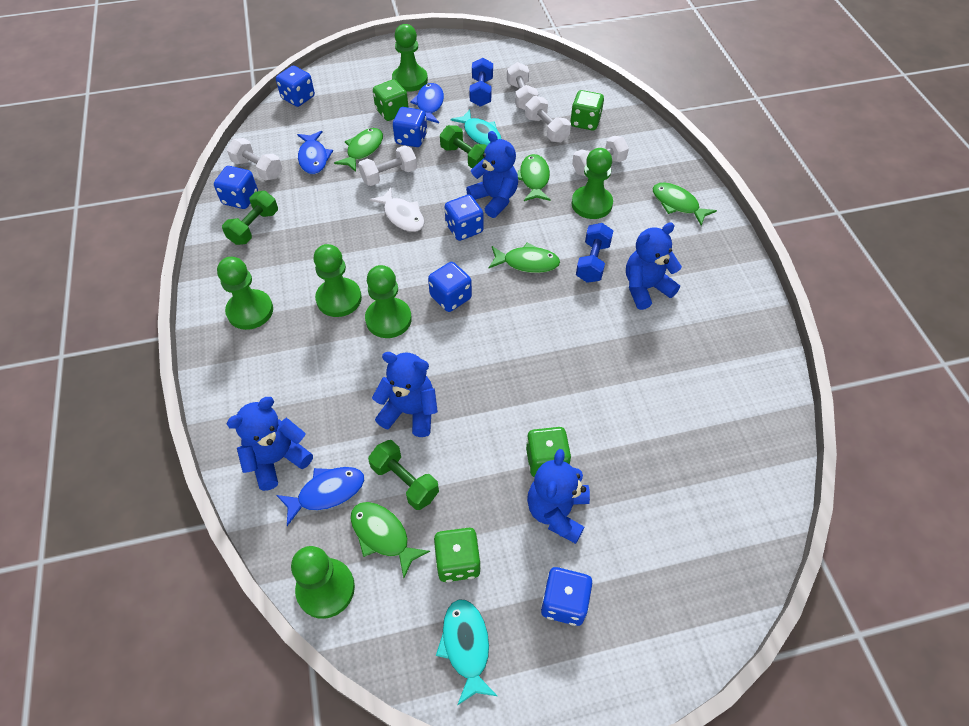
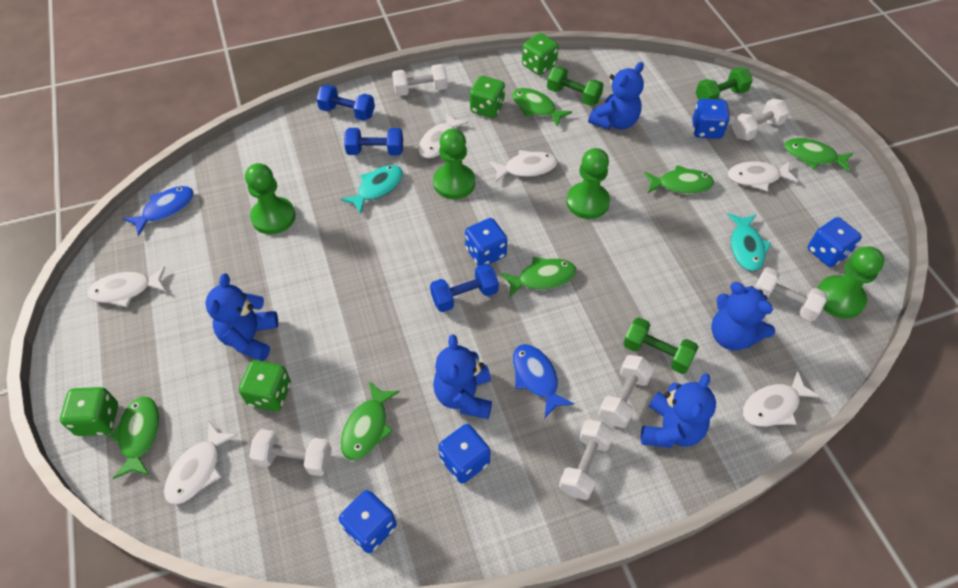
blue dice: 6 -> 5
blue dumbbell: 2 -> 3
blue fish: 3 -> 2
green fish: 5 -> 6
green pawn: 6 -> 4
white dumbbell: 5 -> 6
white fish: 1 -> 6

